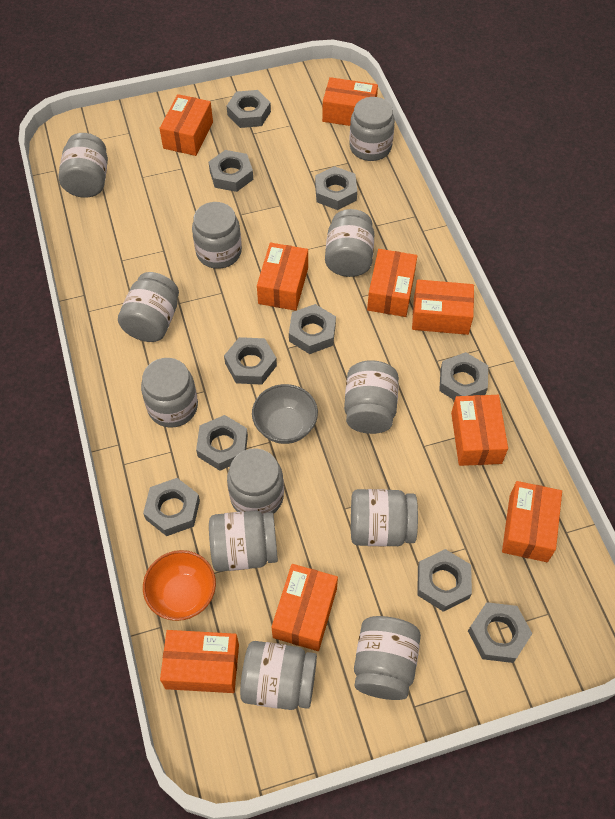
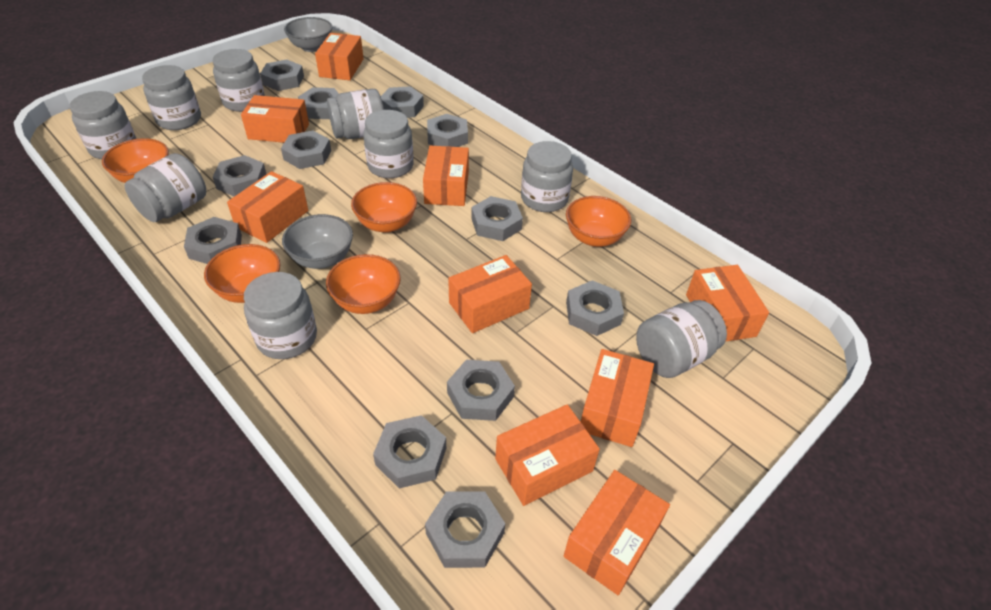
grey bowl: 1 -> 2
grey jar: 12 -> 9
grey nut: 10 -> 12
orange bowl: 1 -> 5

